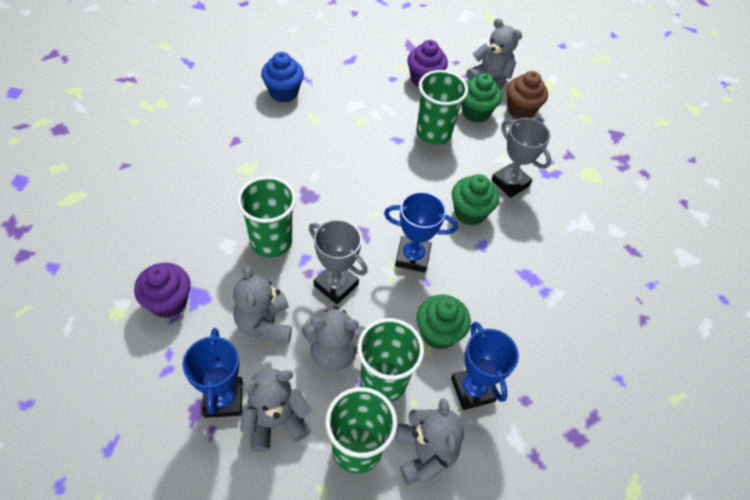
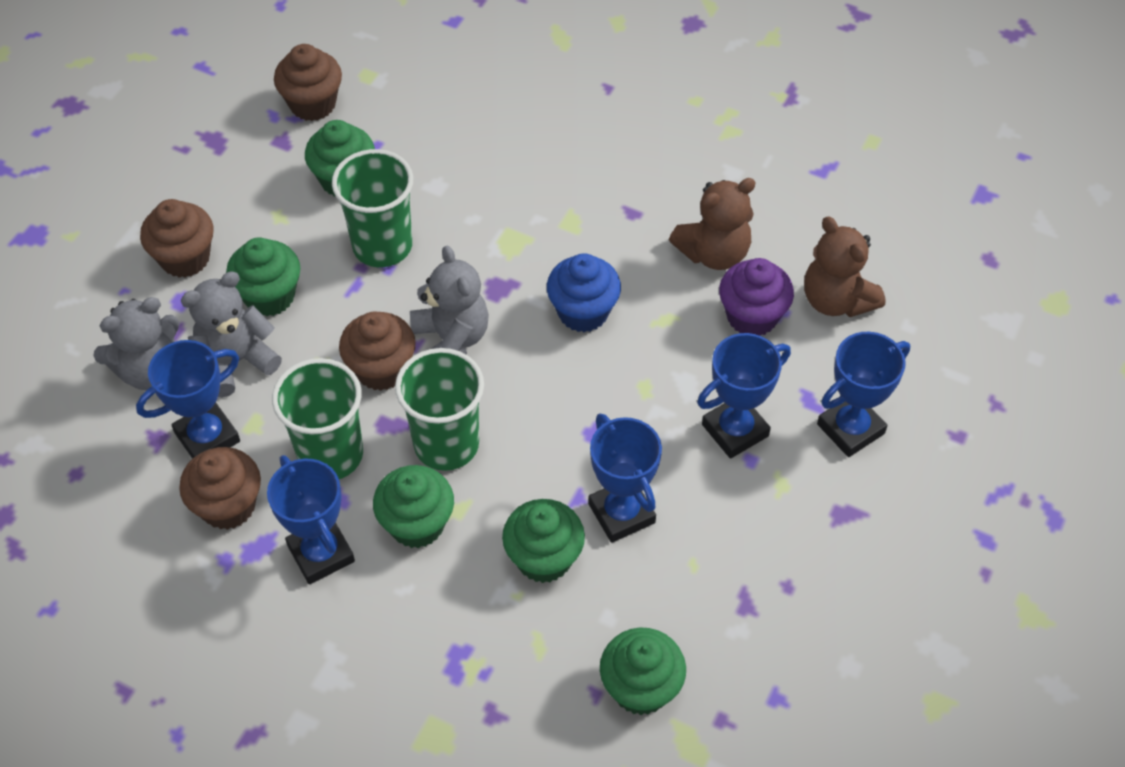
blue trophy: 3 -> 5
brown cupcake: 1 -> 4
brown teddy bear: 0 -> 2
green cup: 4 -> 3
green cupcake: 3 -> 5
grey teddy bear: 5 -> 3
grey trophy: 2 -> 0
purple cupcake: 2 -> 1

